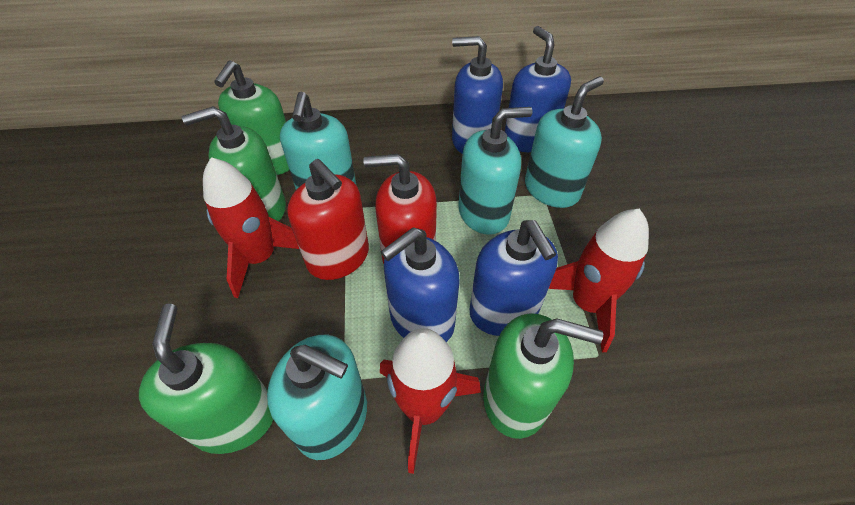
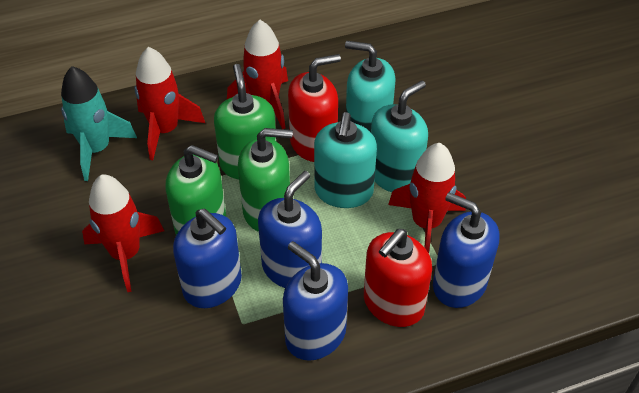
green soap dispenser: 4 -> 3
red rocket: 3 -> 4
turquoise rocket: 0 -> 1
turquoise soap dispenser: 4 -> 3

